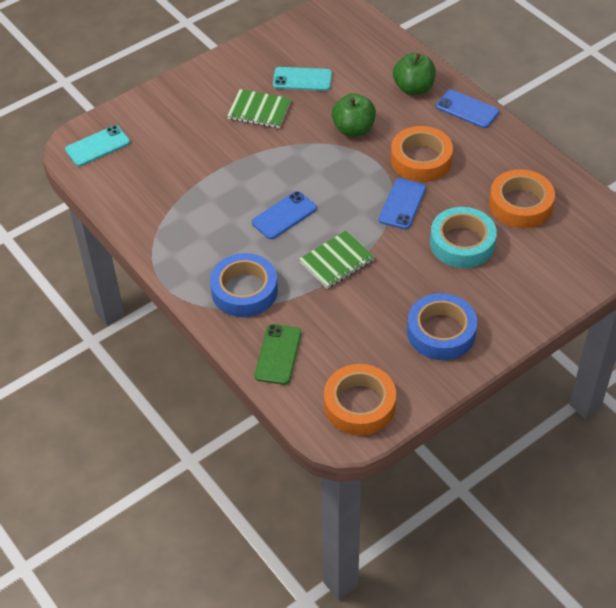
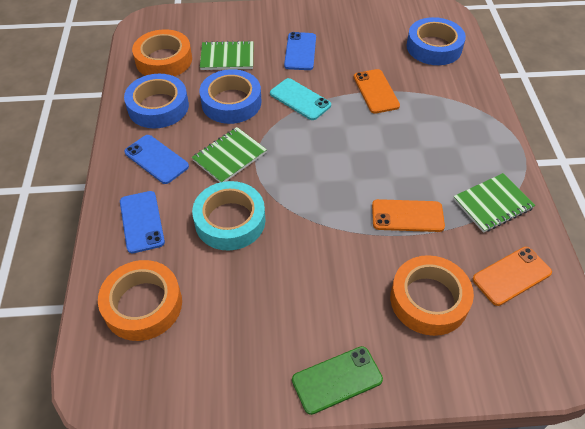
blue tape: 2 -> 3
green apple: 2 -> 0
green notebook: 2 -> 3
orange phone: 0 -> 3
turquoise phone: 2 -> 1

